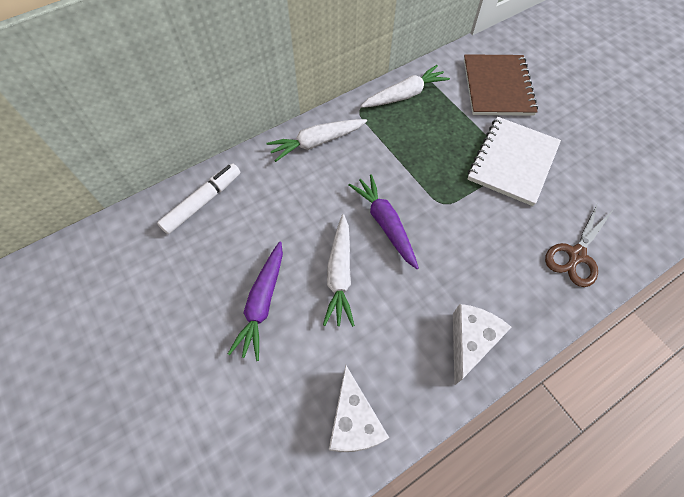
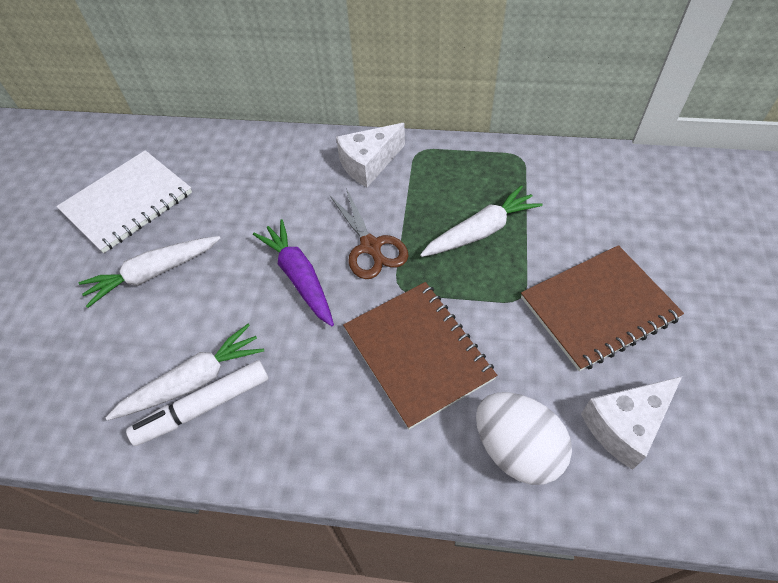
brown notebook: 1 -> 2
purple carrot: 2 -> 1
white egg: 0 -> 1

